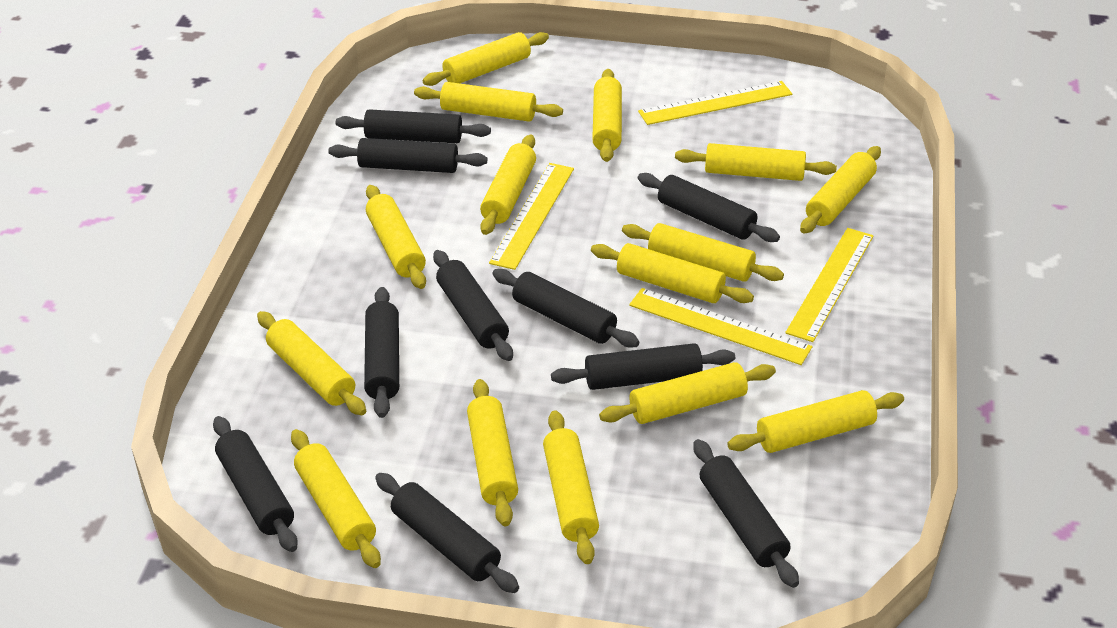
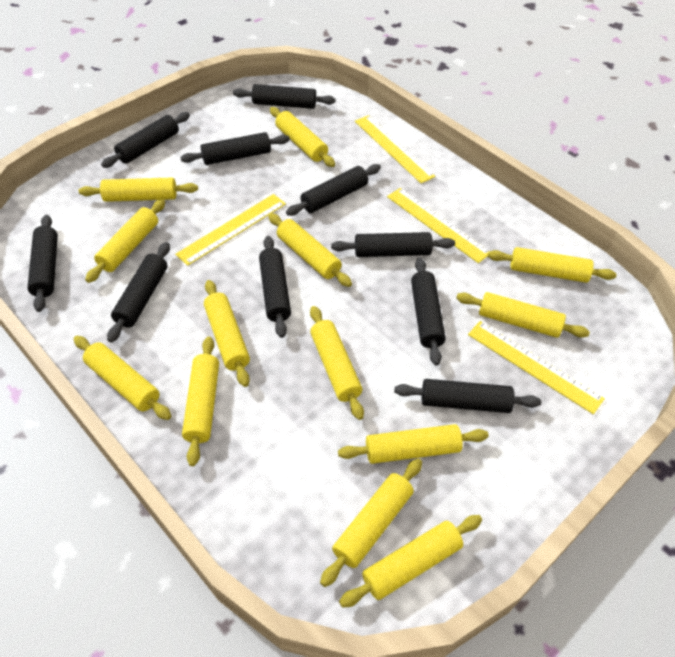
yellow rolling pin: 15 -> 13

